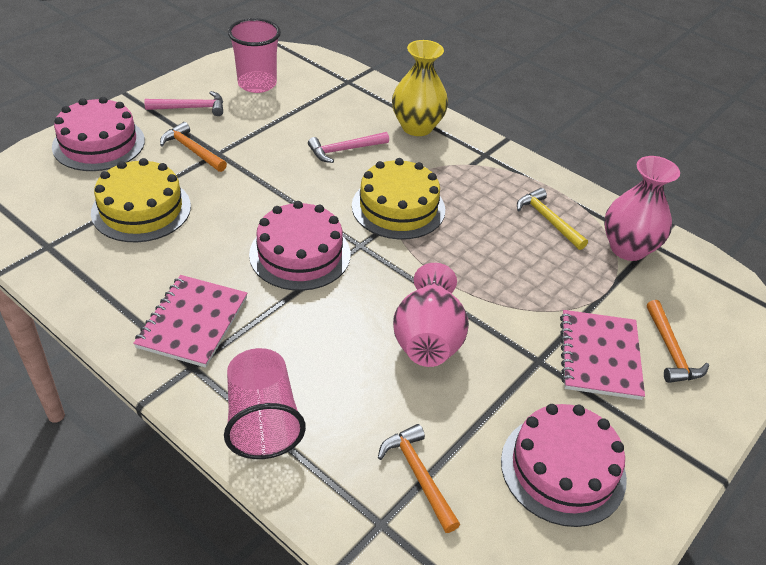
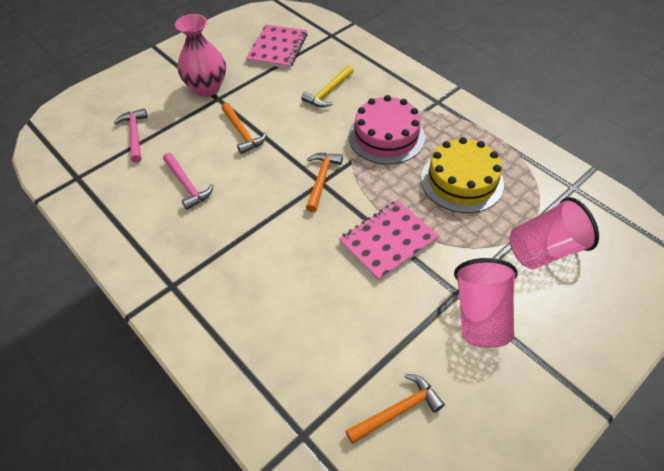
pink cake: 3 -> 1
pink vase: 2 -> 1
yellow cake: 2 -> 1
yellow vase: 1 -> 0

